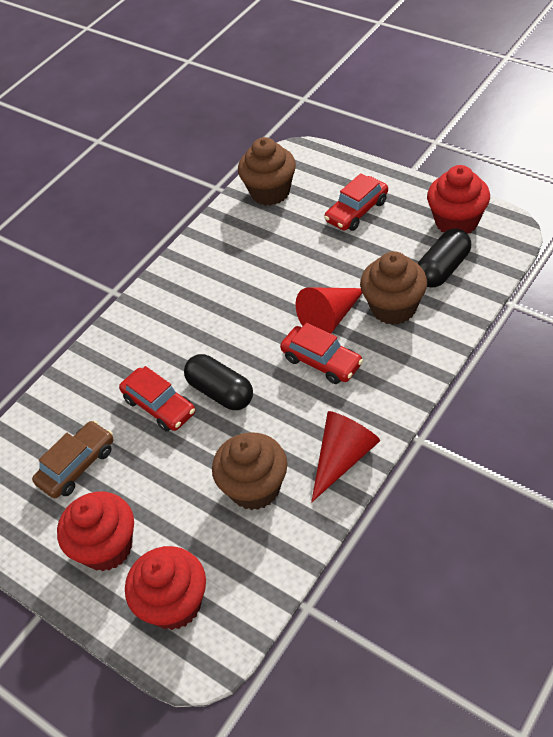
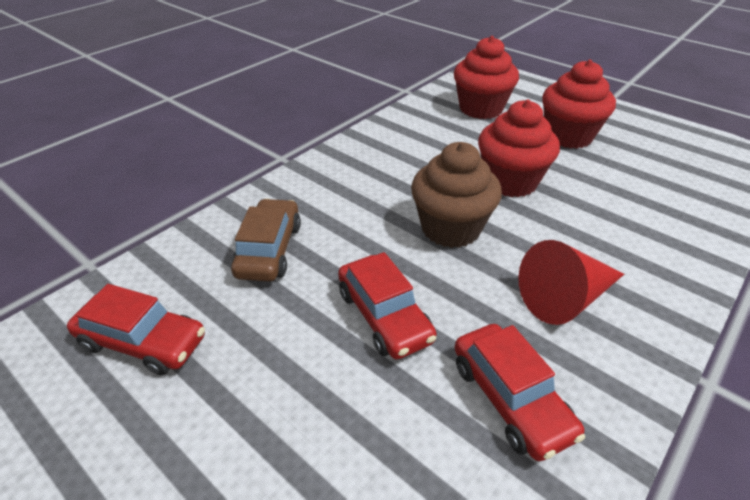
black capsule: 2 -> 0
brown cupcake: 3 -> 1
red cone: 2 -> 1

